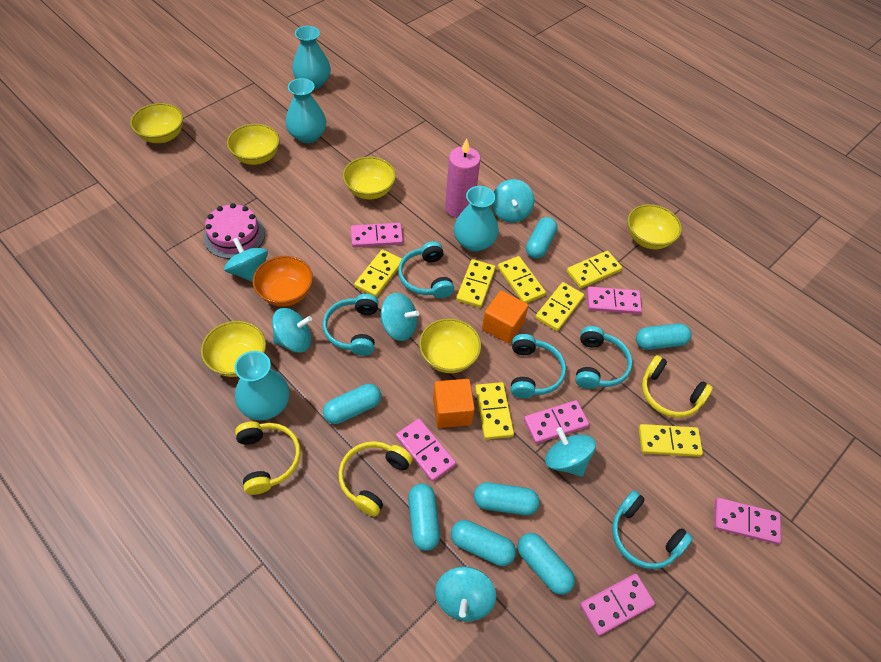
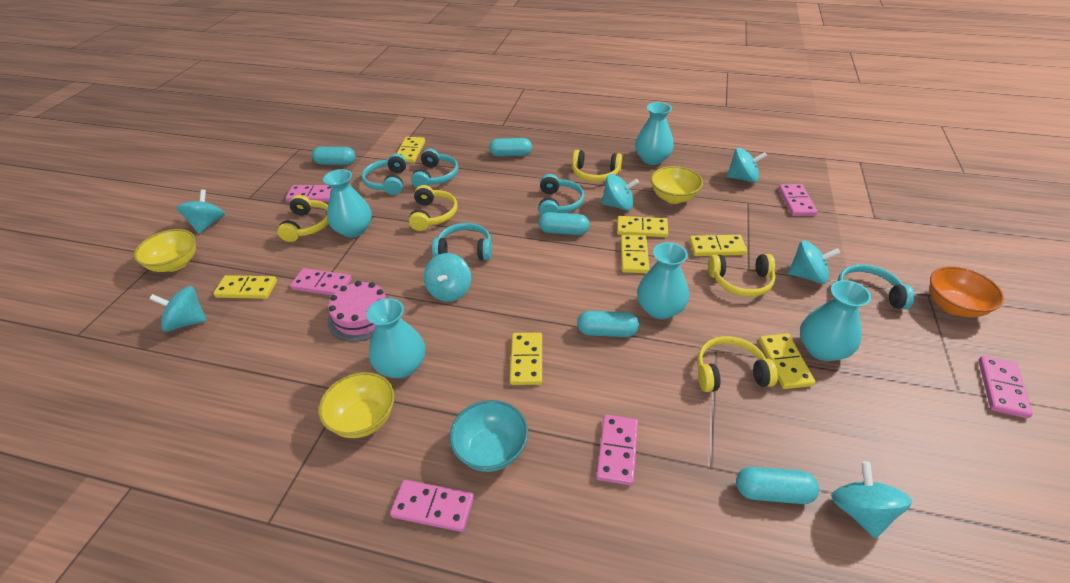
orange cube: 2 -> 0
pink candle: 1 -> 0
turquoise bowl: 0 -> 1
turquoise capsule: 7 -> 5
turquoise spinning top: 6 -> 7
turquoise vase: 4 -> 5
yellow bowl: 6 -> 3
yellow headphones: 3 -> 5

